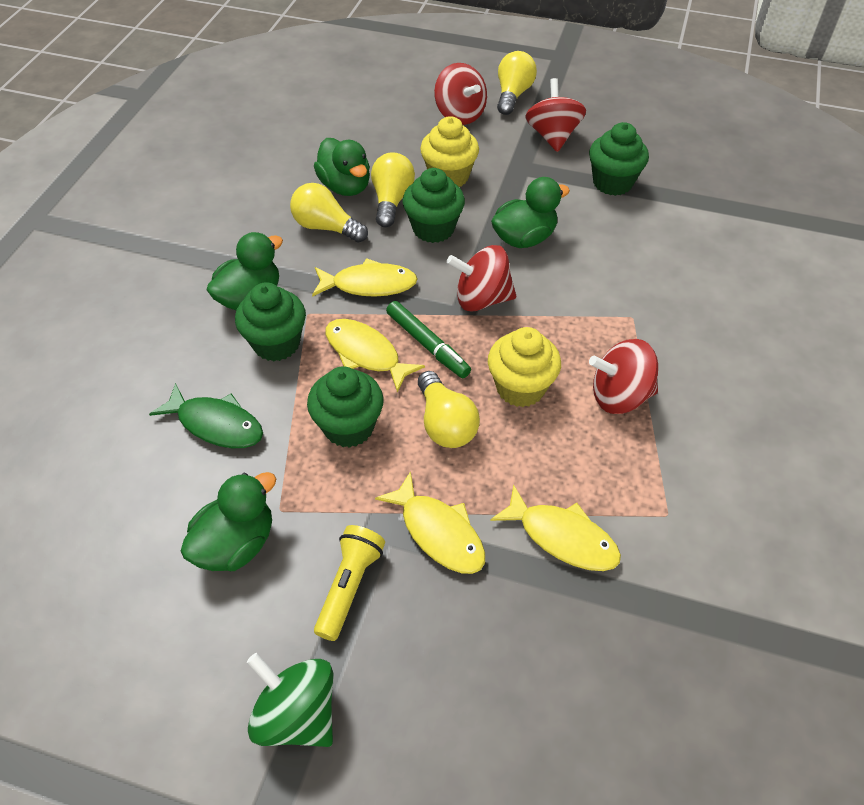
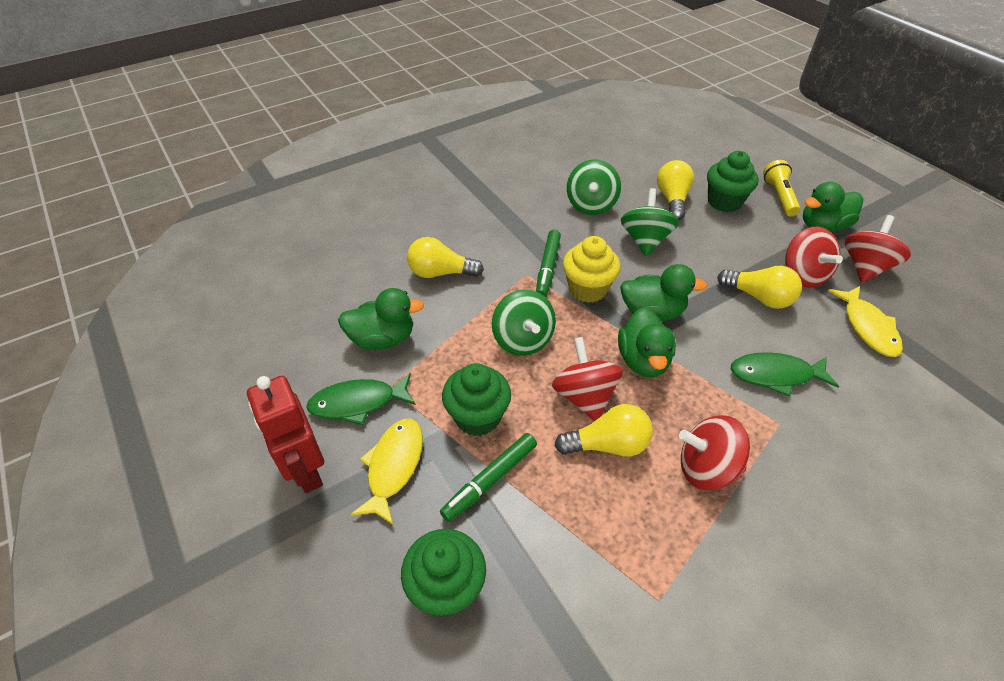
green cupcake: 4 -> 3
green fish: 1 -> 2
green marker: 1 -> 2
green spinning top: 1 -> 3
red robot: 0 -> 1
yellow cupcake: 2 -> 1
yellow fish: 4 -> 2

